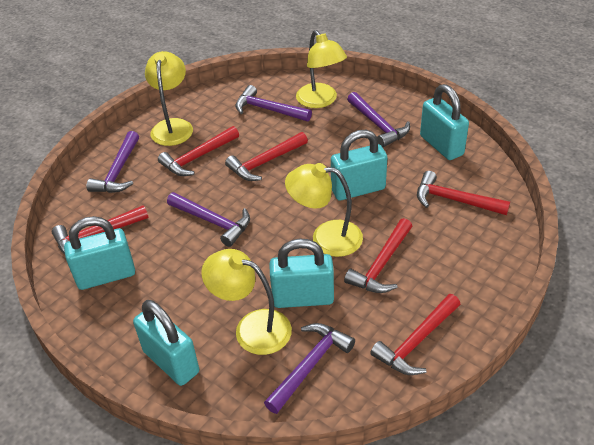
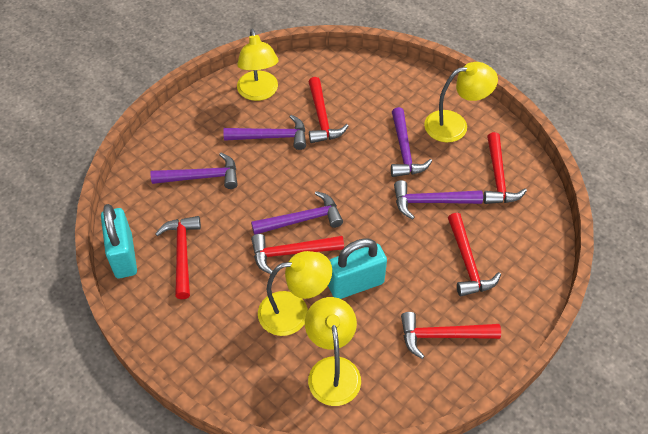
turquoise padlock: 5 -> 2

